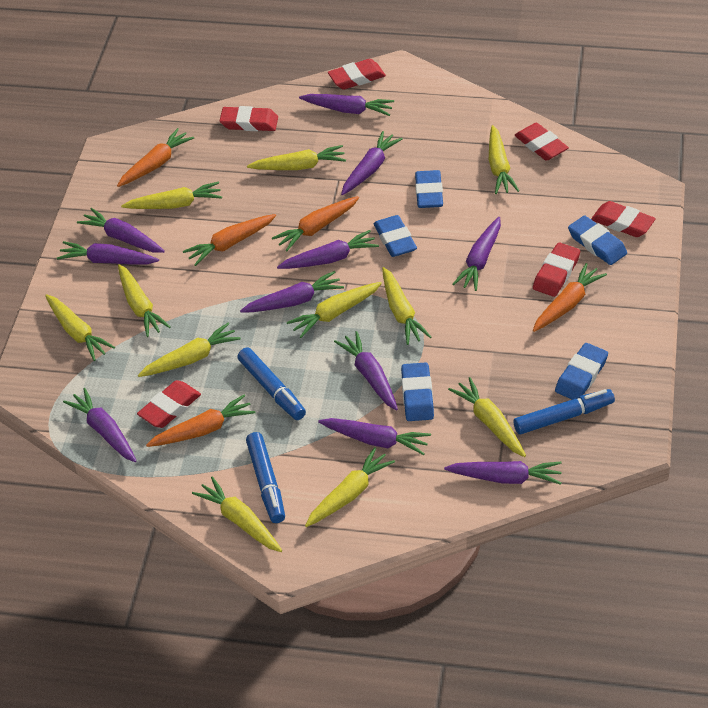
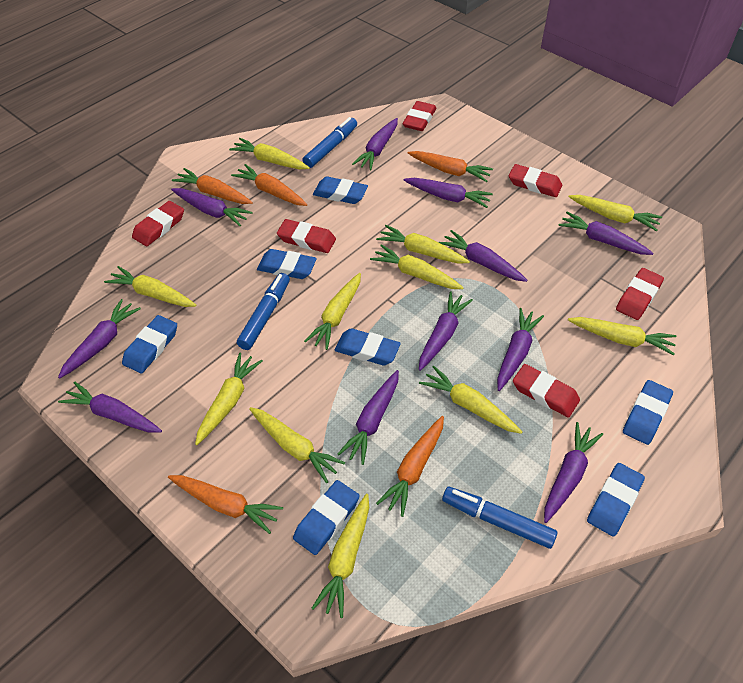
blue eraser: 5 -> 7

